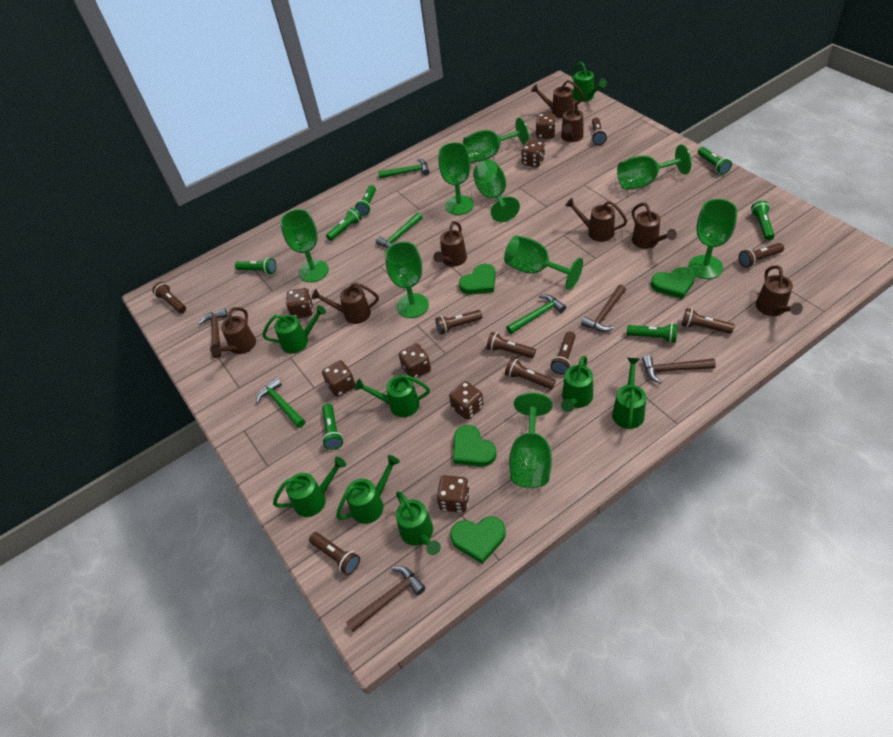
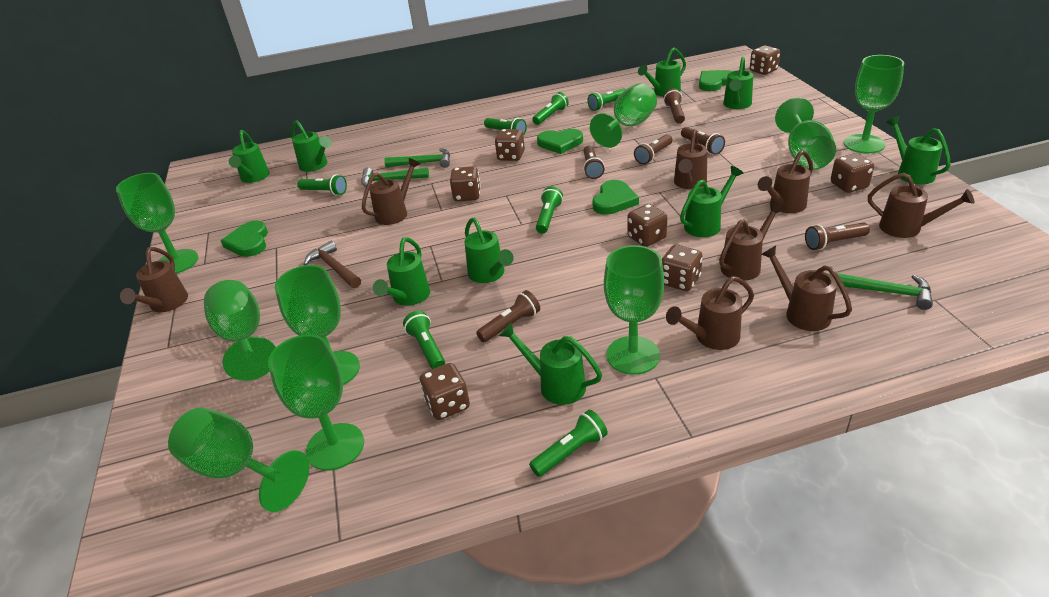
brown flashlight: 9 -> 6
brown hammer: 4 -> 1
green hammer: 4 -> 3
green watering can: 8 -> 9

